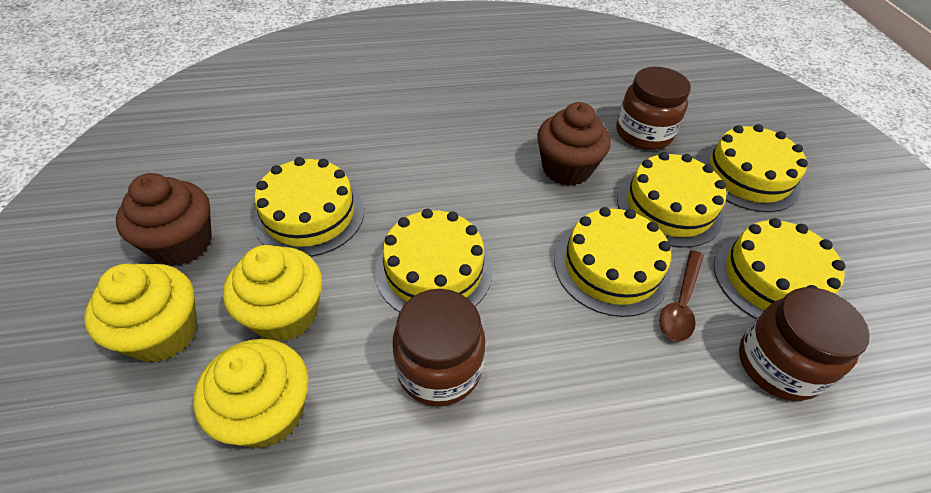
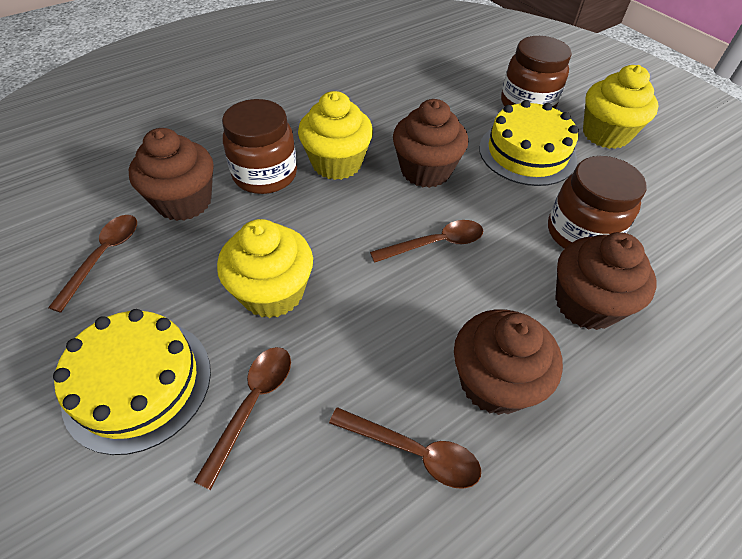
brown cupcake: 2 -> 4
brown spoon: 1 -> 4
yellow cake: 6 -> 2

